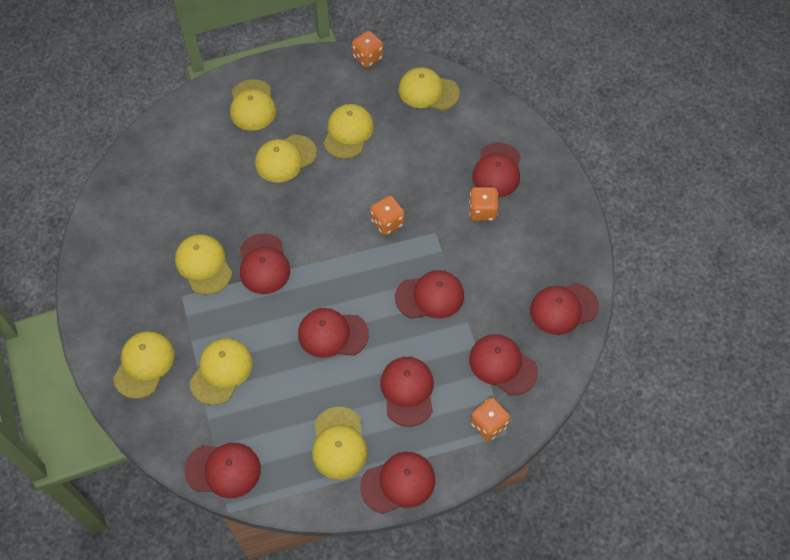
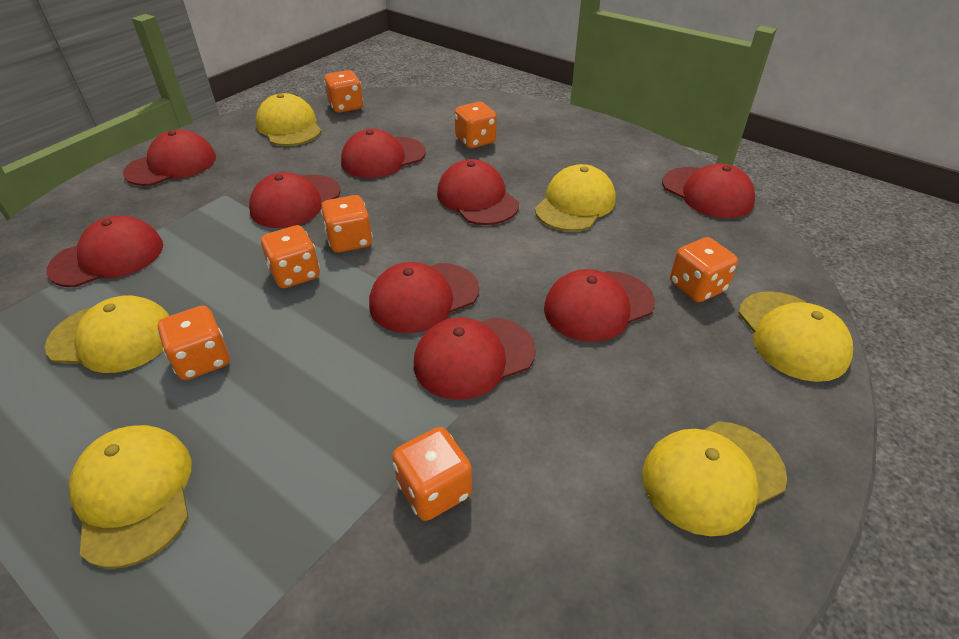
orange dice: 4 -> 7
yellow cap: 8 -> 6

